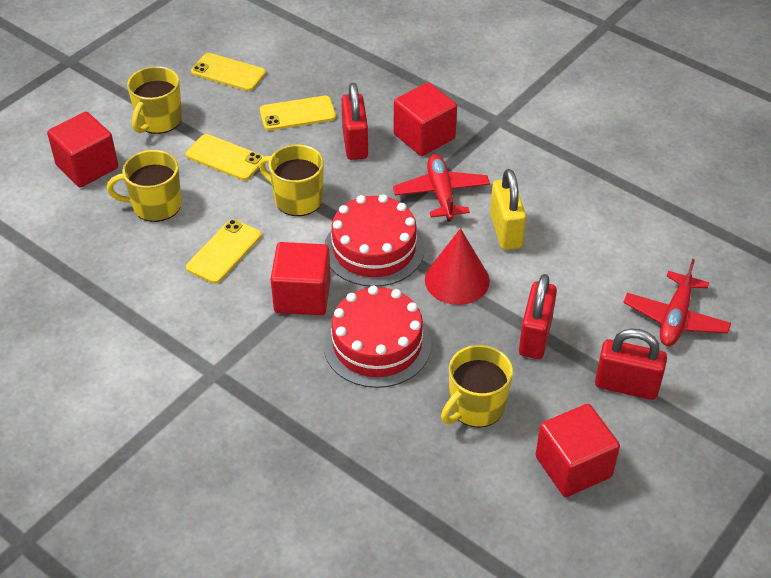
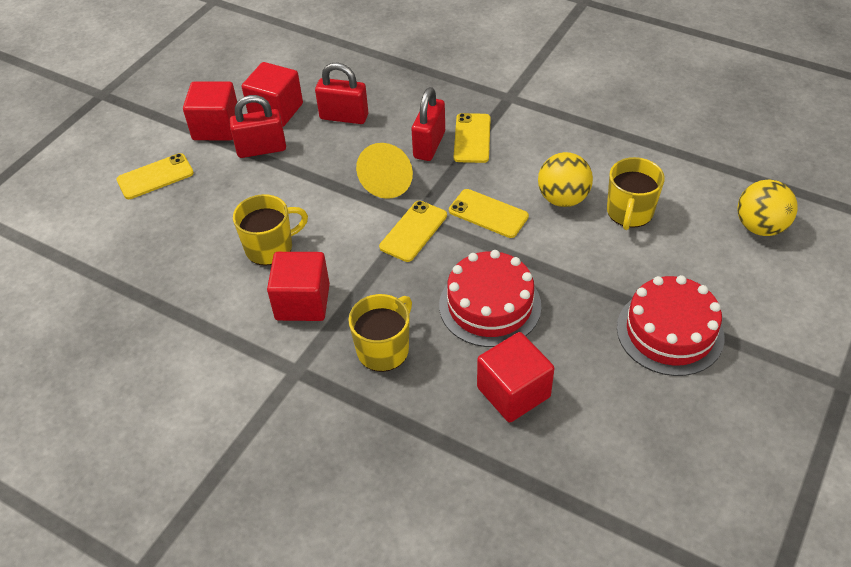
red cone: 1 -> 0
red plane: 2 -> 0
yellow ball: 0 -> 2
yellow cone: 0 -> 1
yellow mug: 4 -> 3
yellow padlock: 1 -> 0

